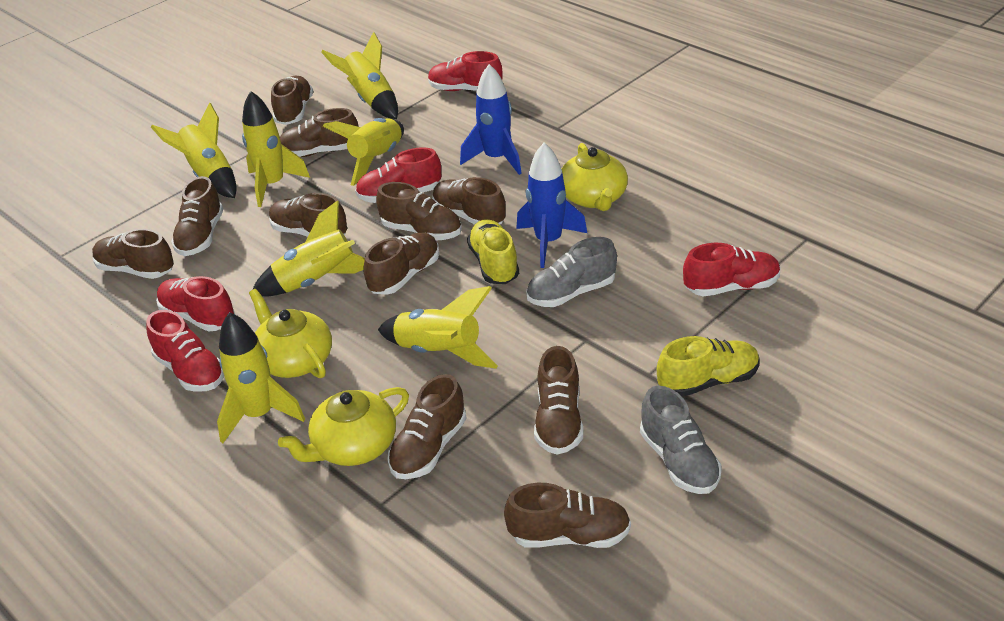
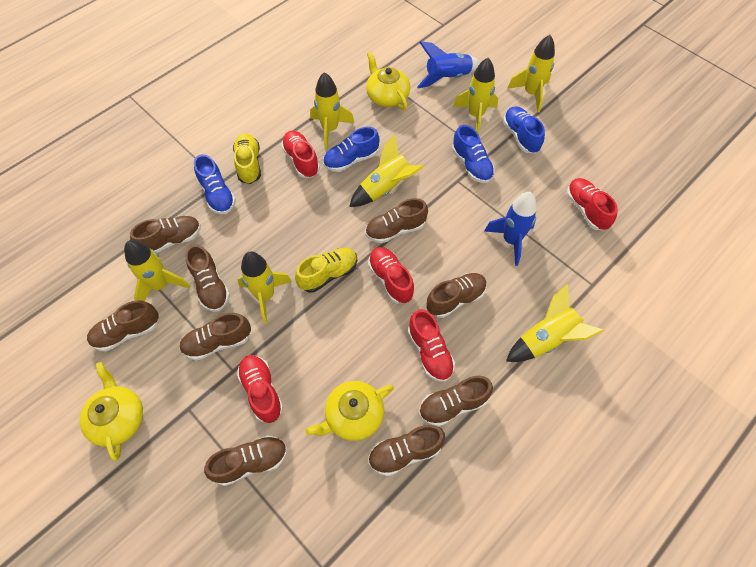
blue shoe: 0 -> 4
brown shoe: 11 -> 9
grey shoe: 2 -> 0

